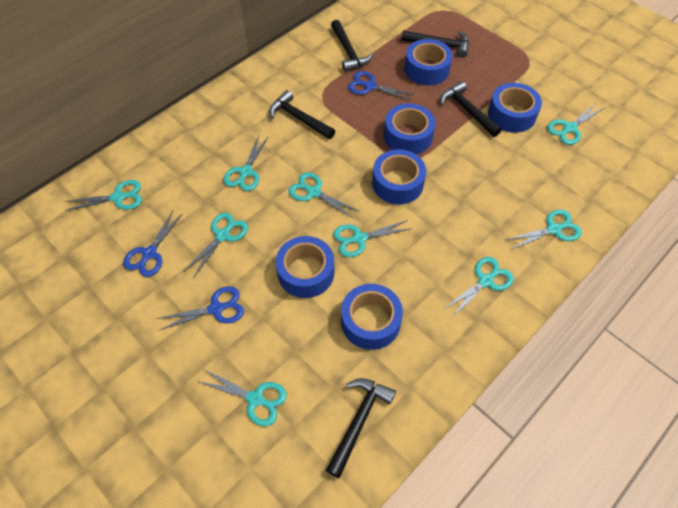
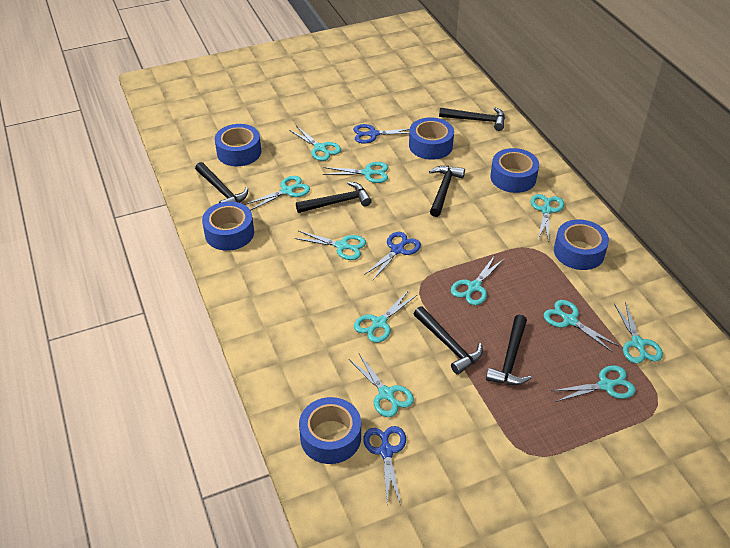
black hammer: 5 -> 6
turquoise scissors: 9 -> 11

